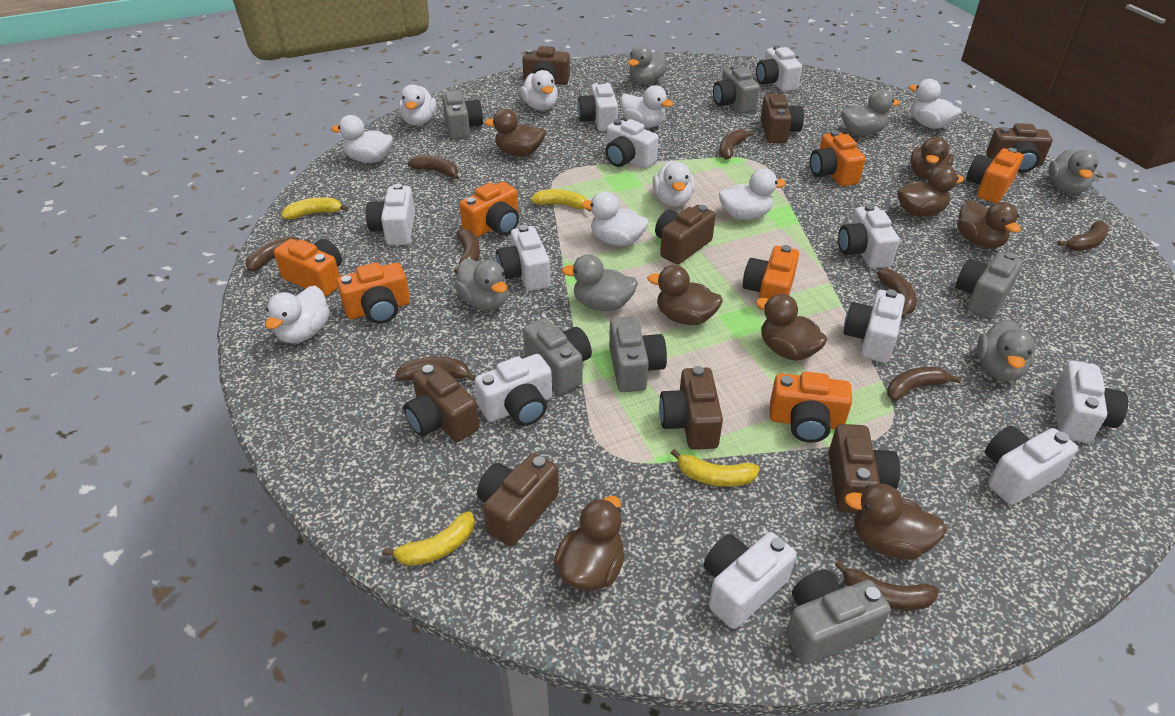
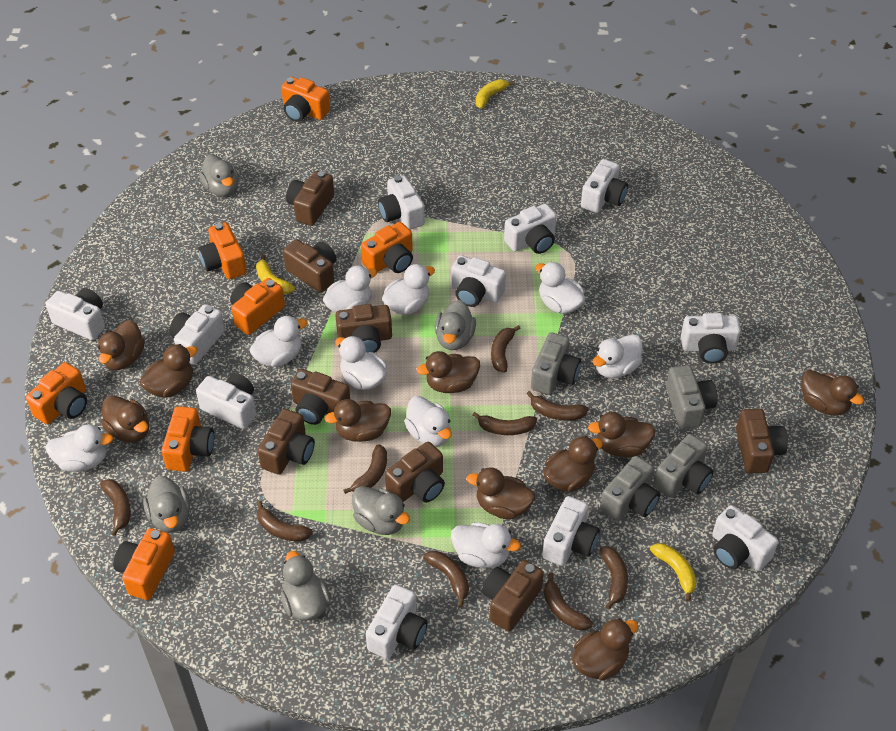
brown duck: 8 -> 10
grey camera: 6 -> 4
grey duck: 6 -> 5
yellow banana: 4 -> 3

